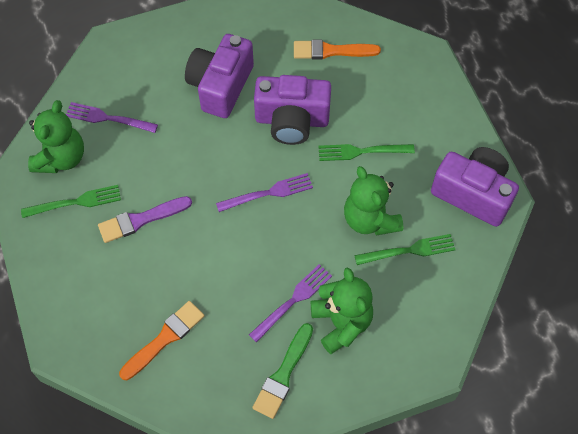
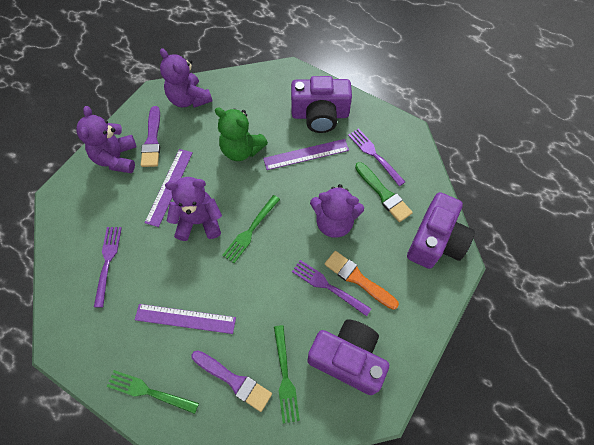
green teddy bear: 3 -> 1
orange brush: 2 -> 1
purple brush: 1 -> 2
purple ruler: 0 -> 3
purple teddy bear: 0 -> 4

